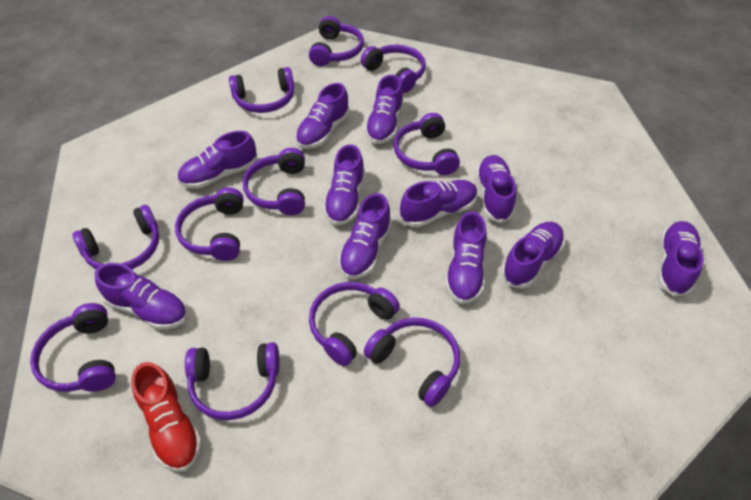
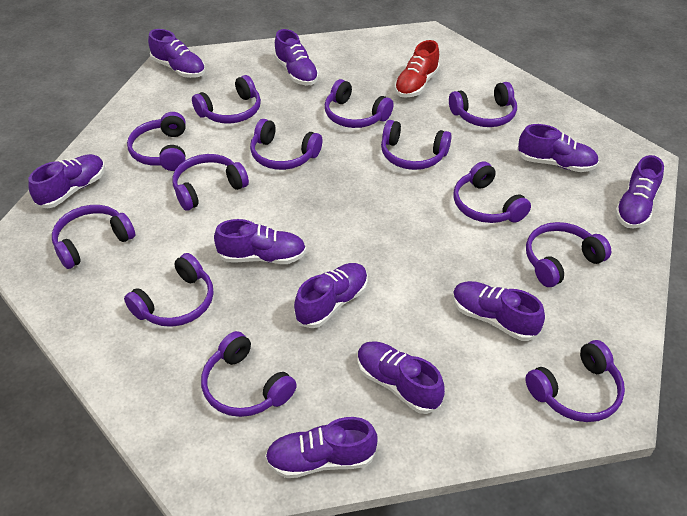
purple headphones: 11 -> 13
purple shoe: 11 -> 10

